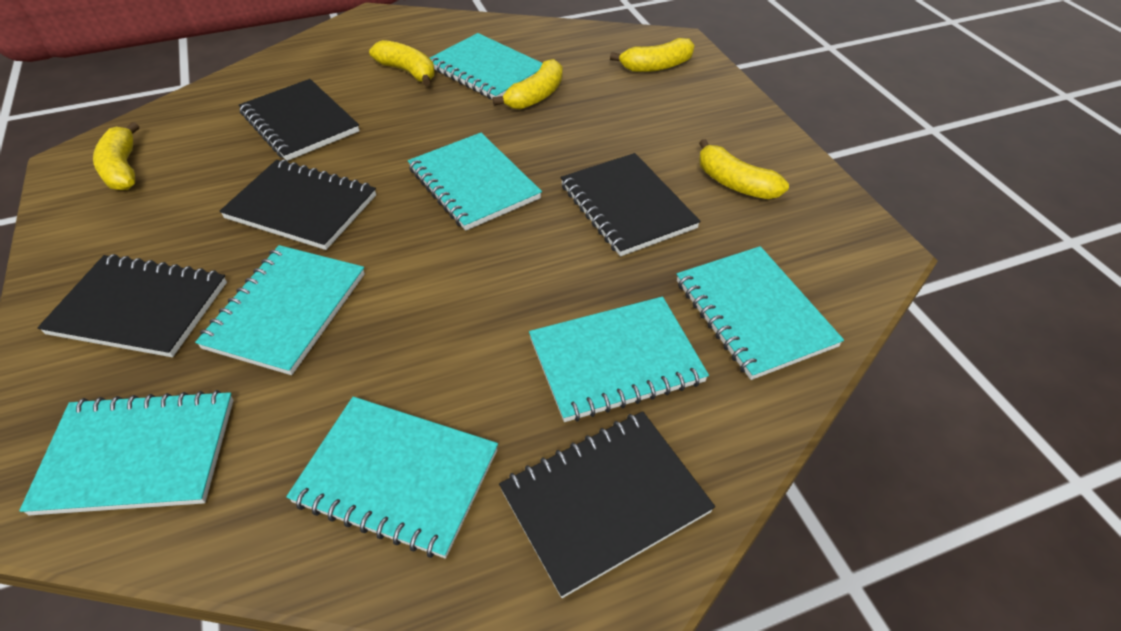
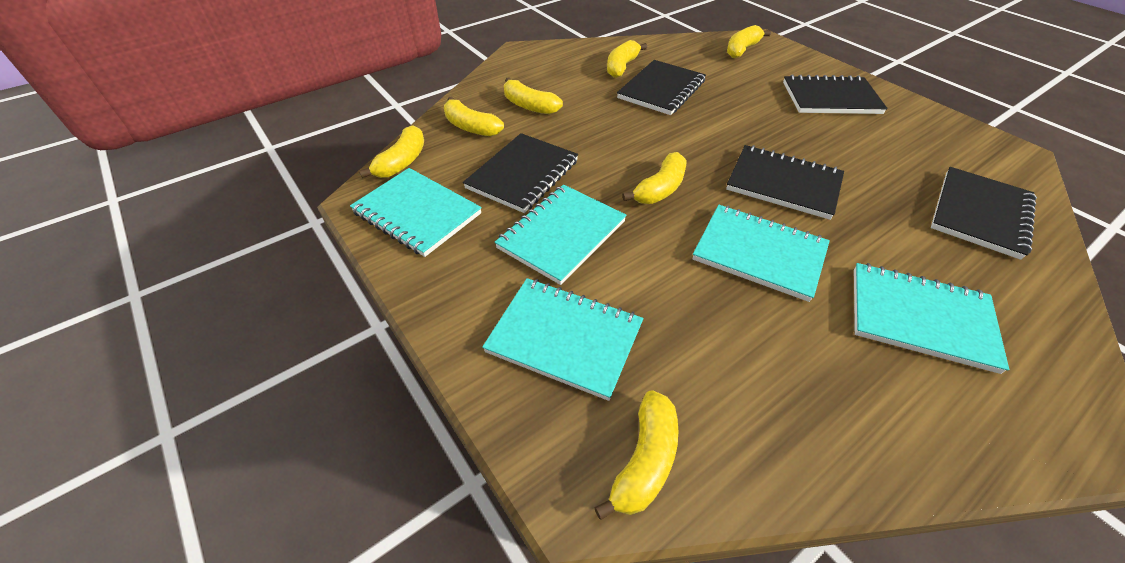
turquoise notebook: 7 -> 5
yellow banana: 5 -> 7

